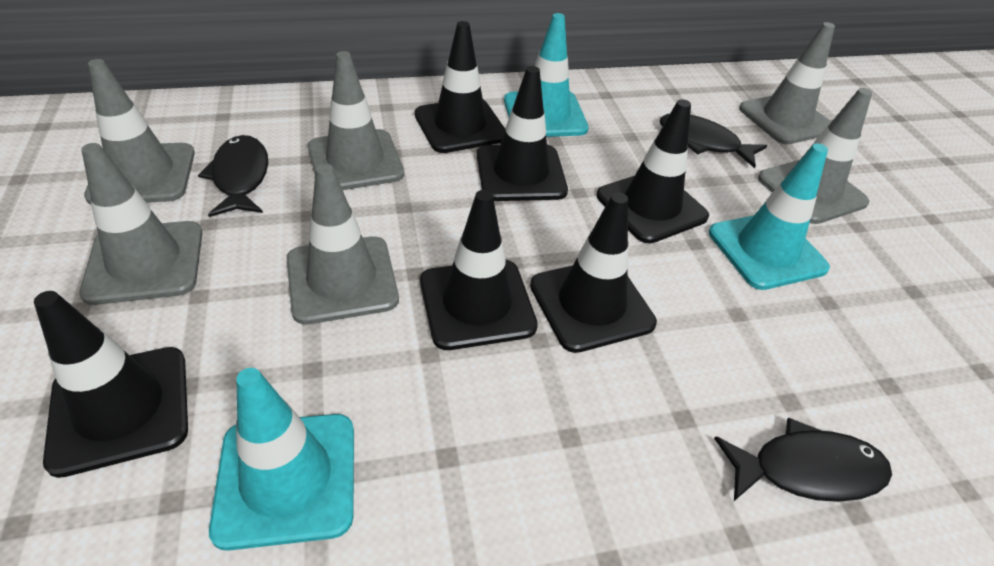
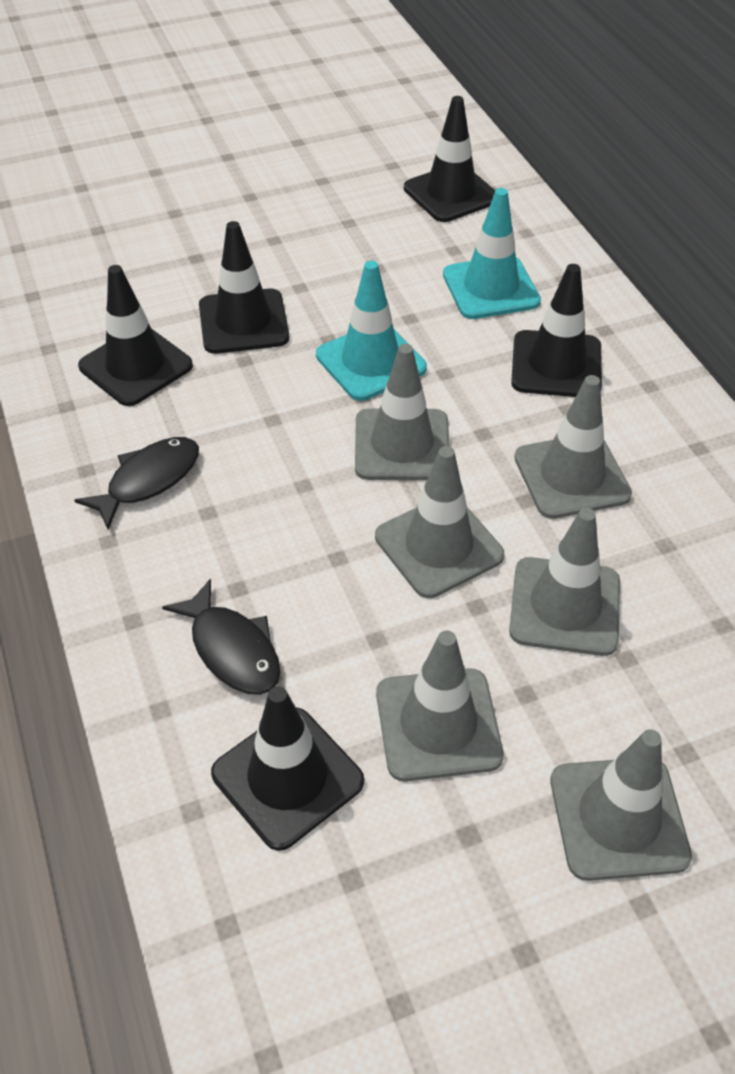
black fish: 3 -> 2
black traffic cone: 6 -> 5
turquoise traffic cone: 3 -> 2

